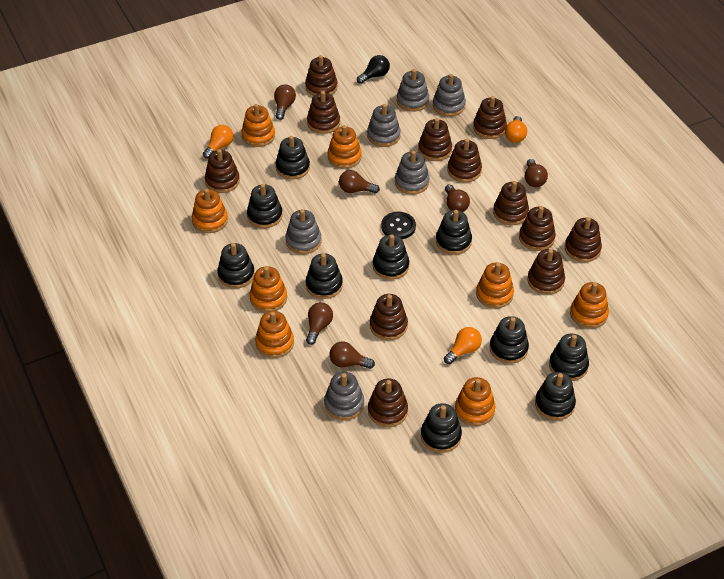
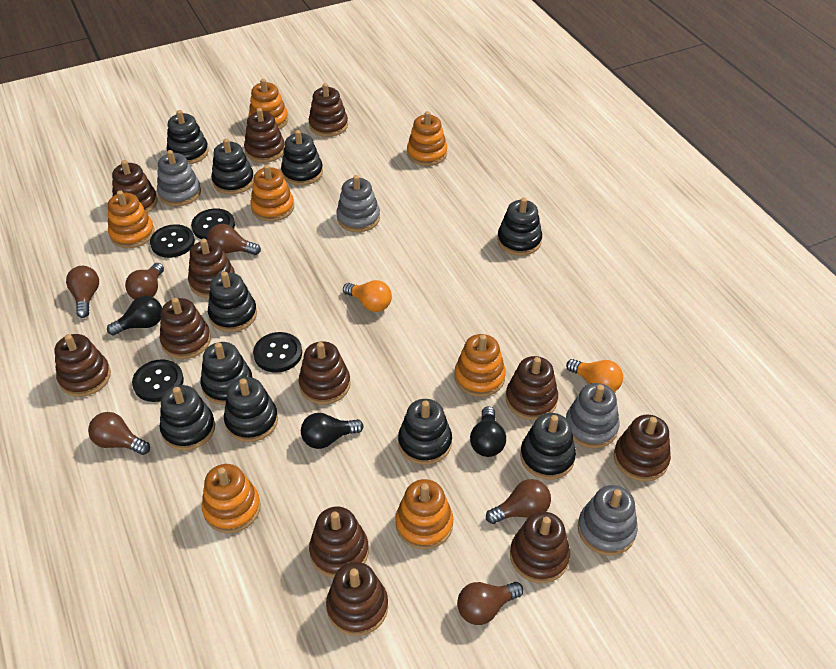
black button: 1 -> 4
black light bulb: 1 -> 3
grey stacking toy: 6 -> 4
orange light bulb: 3 -> 2
orange stacking toy: 8 -> 7

